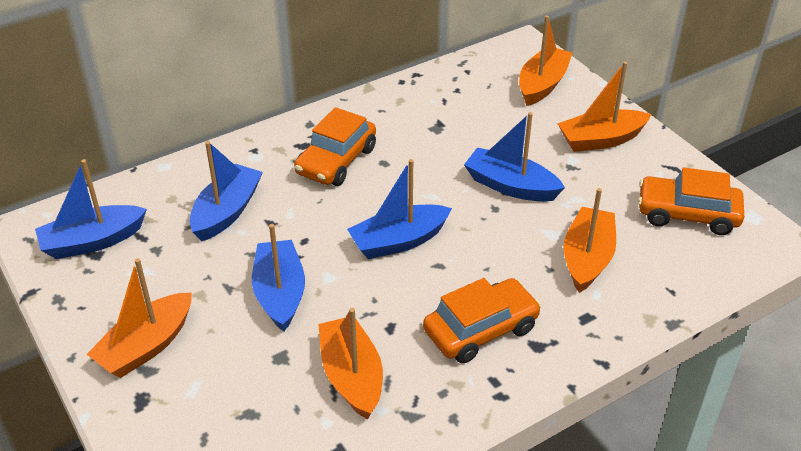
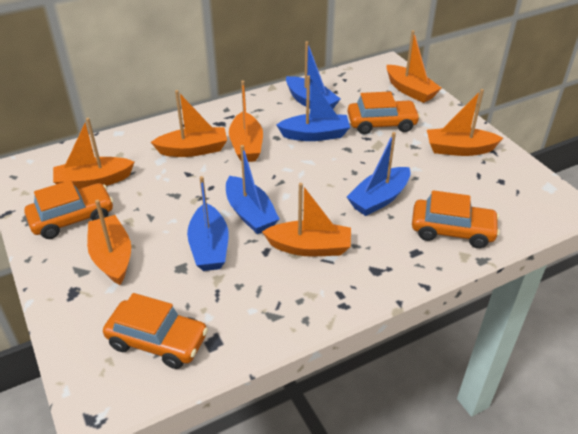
orange boat: 5 -> 7
orange car: 3 -> 4

